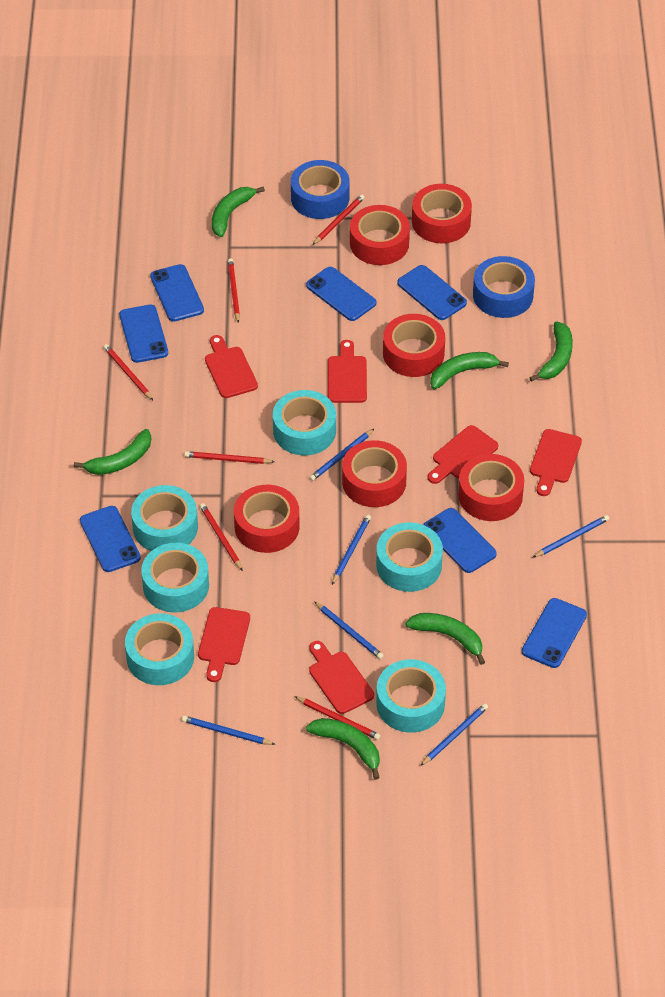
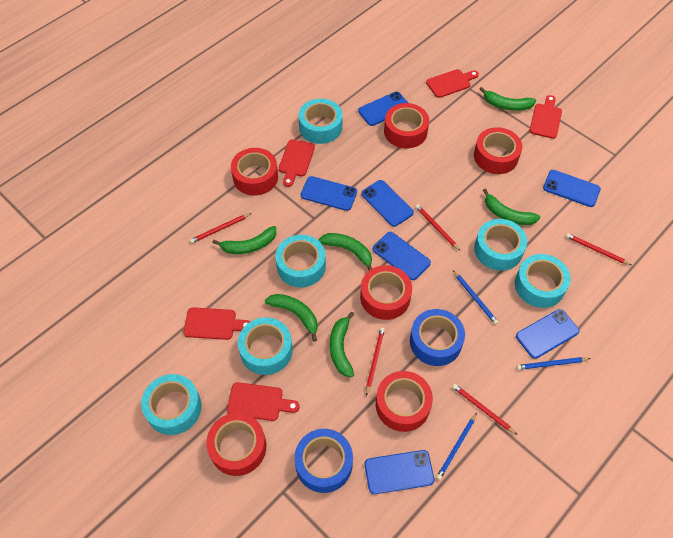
blue pencil: 6 -> 3
red cutting board: 6 -> 5
red pencil: 6 -> 5

